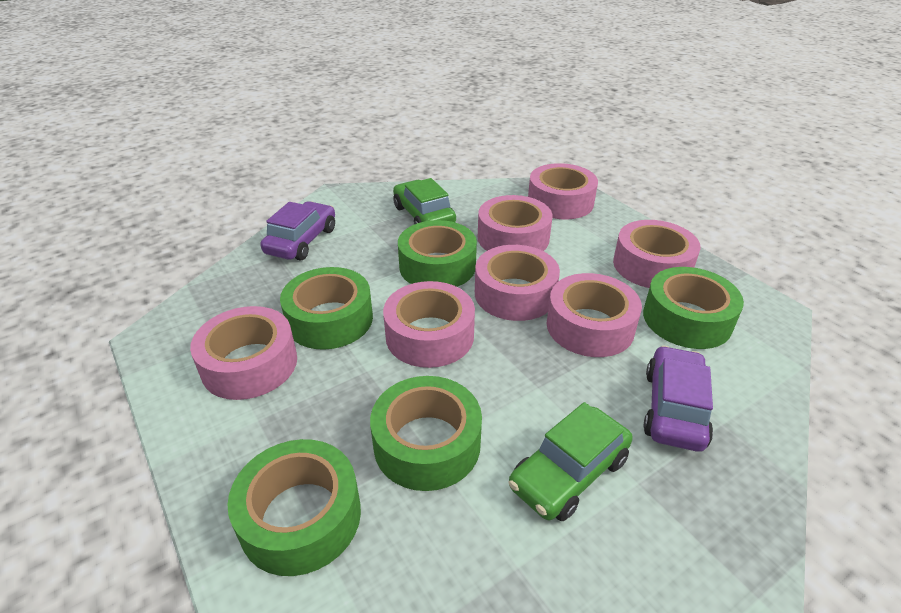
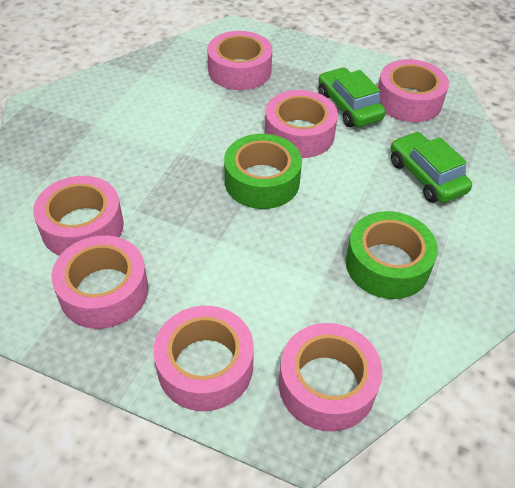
green tape: 5 -> 2
purple car: 2 -> 0

